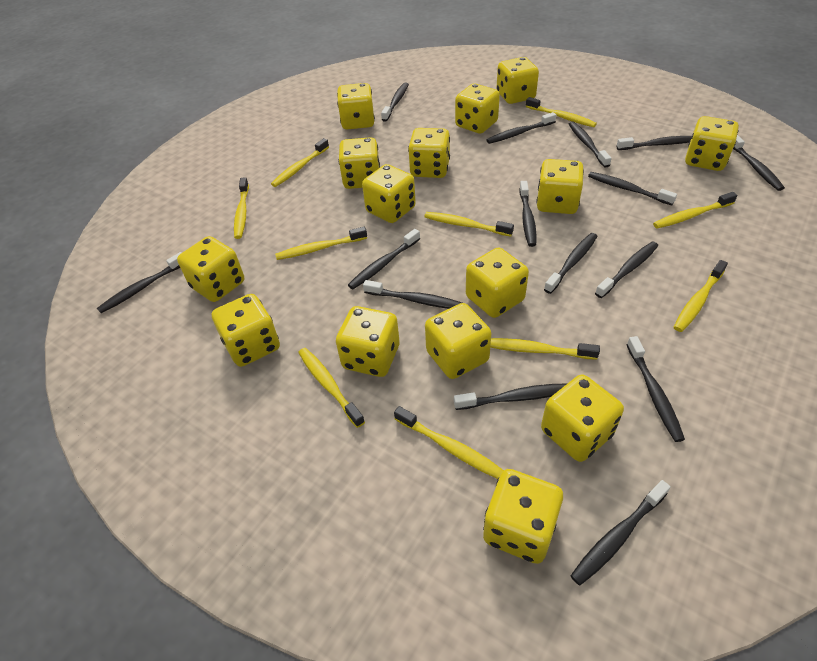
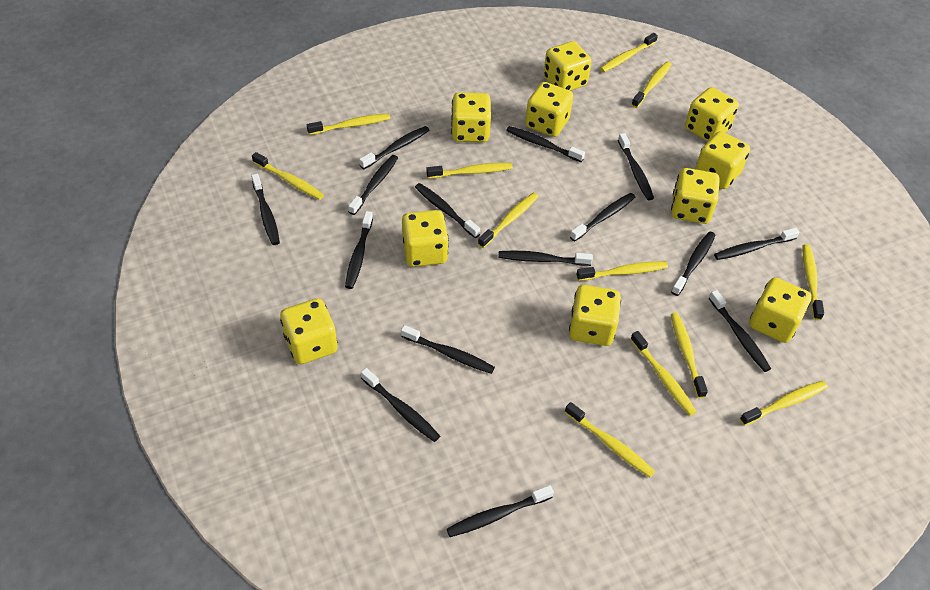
yellow dice: 15 -> 10
yellow toothbrush: 10 -> 12

